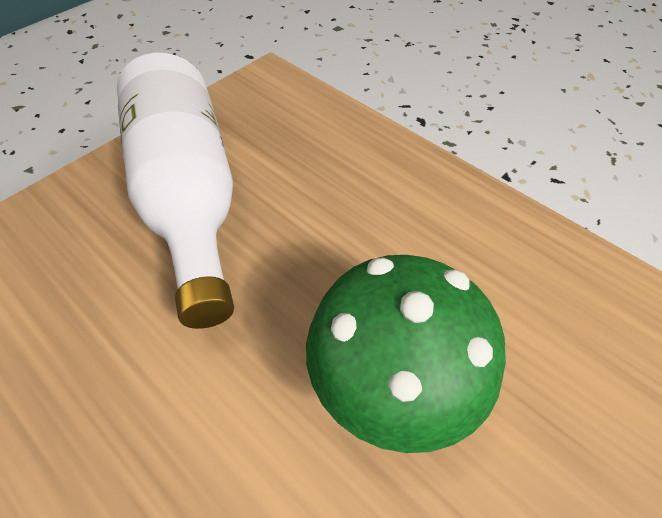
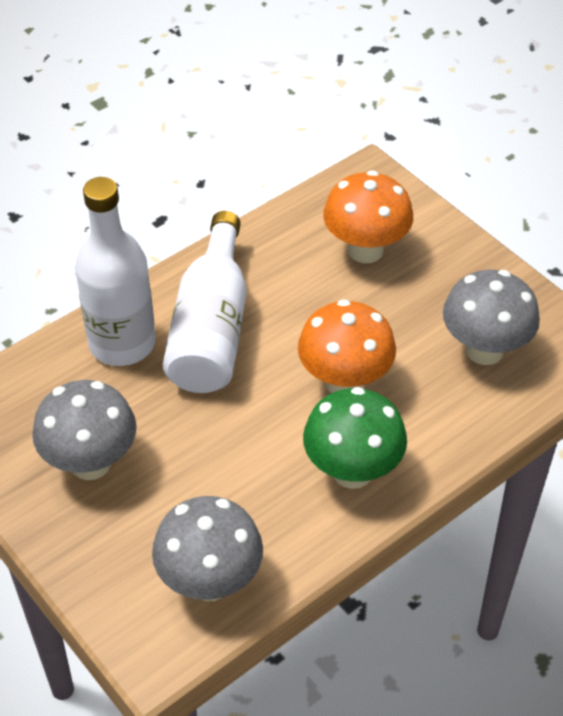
grey mushroom: 0 -> 3
orange mushroom: 0 -> 2
white bottle: 1 -> 2

